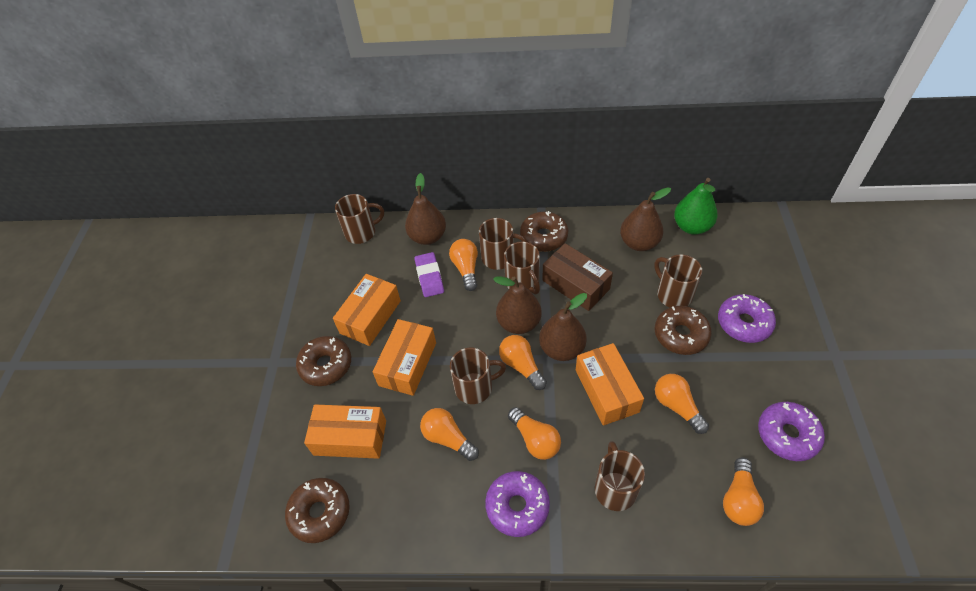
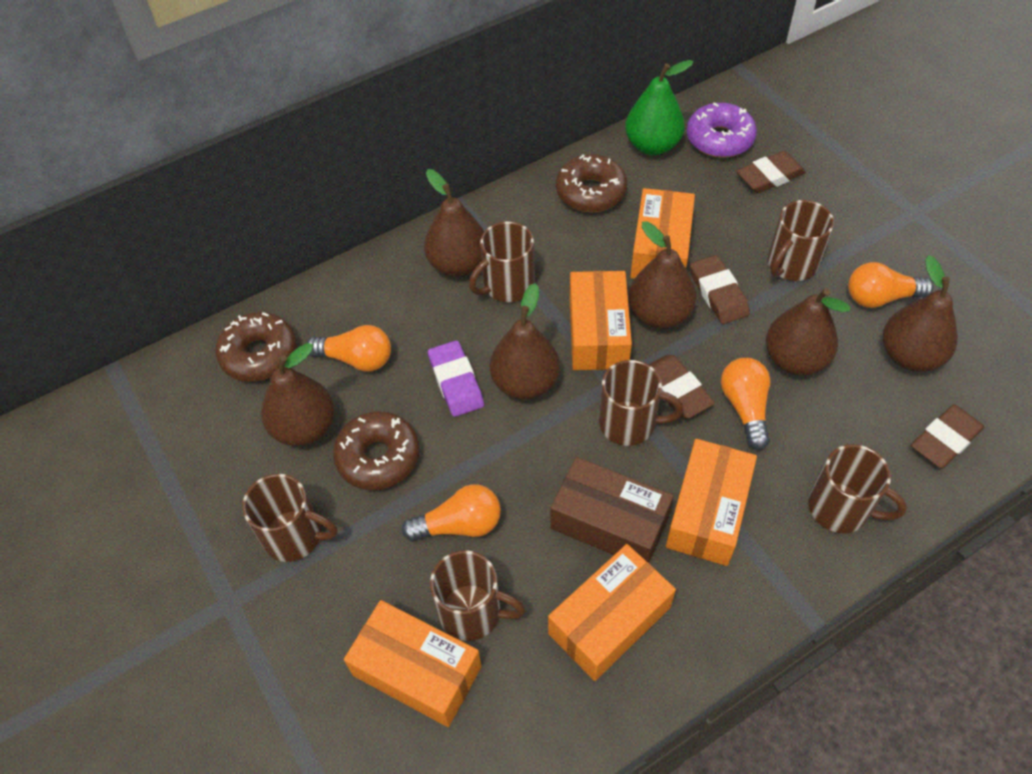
brown donut: 4 -> 3
brown eraser: 0 -> 4
brown pear: 4 -> 6
orange box: 4 -> 5
orange light bulb: 6 -> 4
purple donut: 3 -> 1

